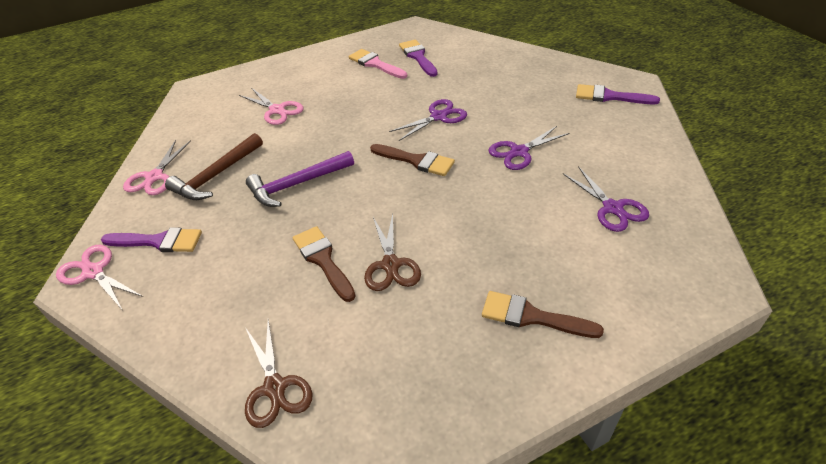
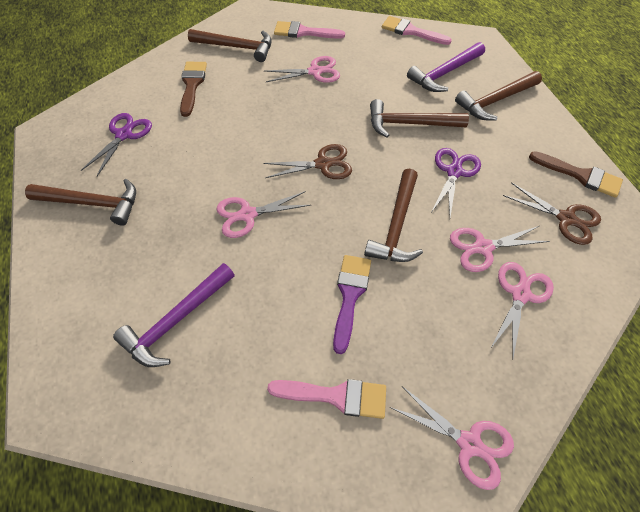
brown brush: 3 -> 2
brown hammer: 1 -> 5
pink brush: 1 -> 3
pink scissors: 3 -> 5
purple brush: 3 -> 1
purple hammer: 1 -> 2
purple scissors: 3 -> 2

